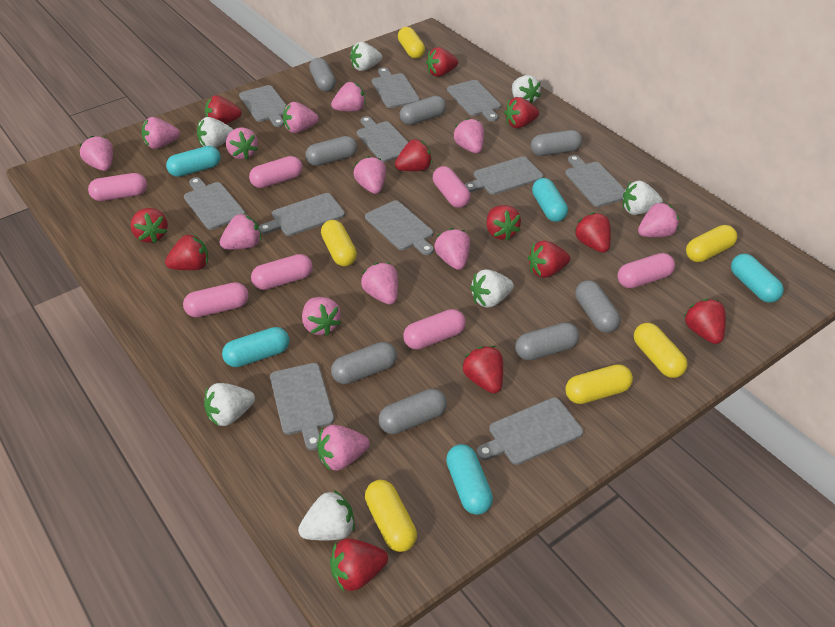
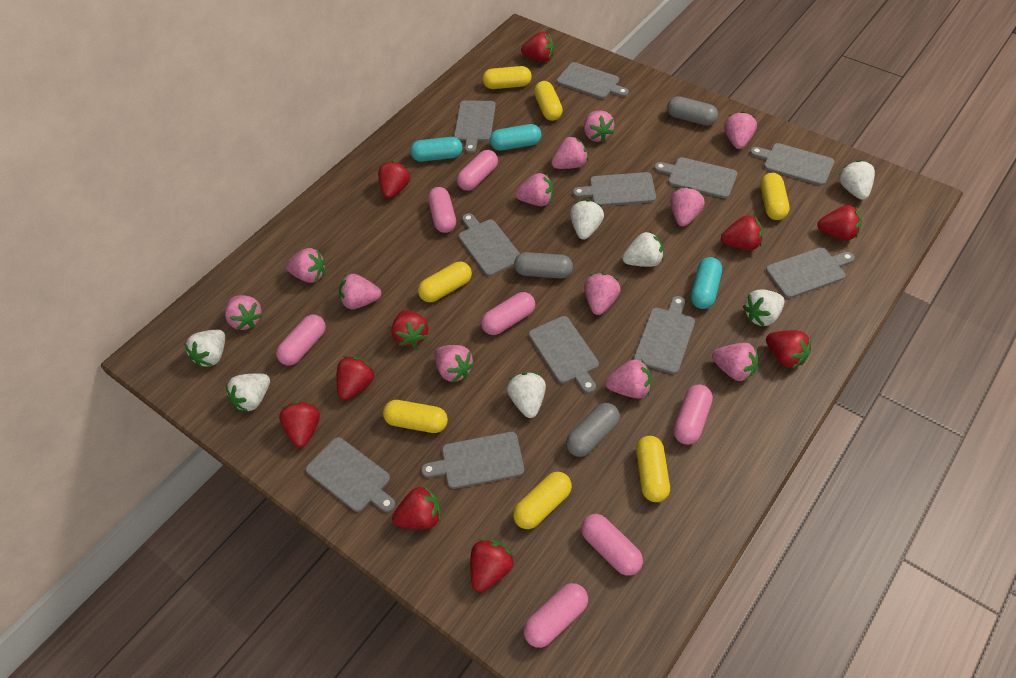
grey capsule: 8 -> 3
pink strawberry: 13 -> 12
red strawberry: 12 -> 10
turquoise capsule: 5 -> 3
yellow capsule: 6 -> 7

